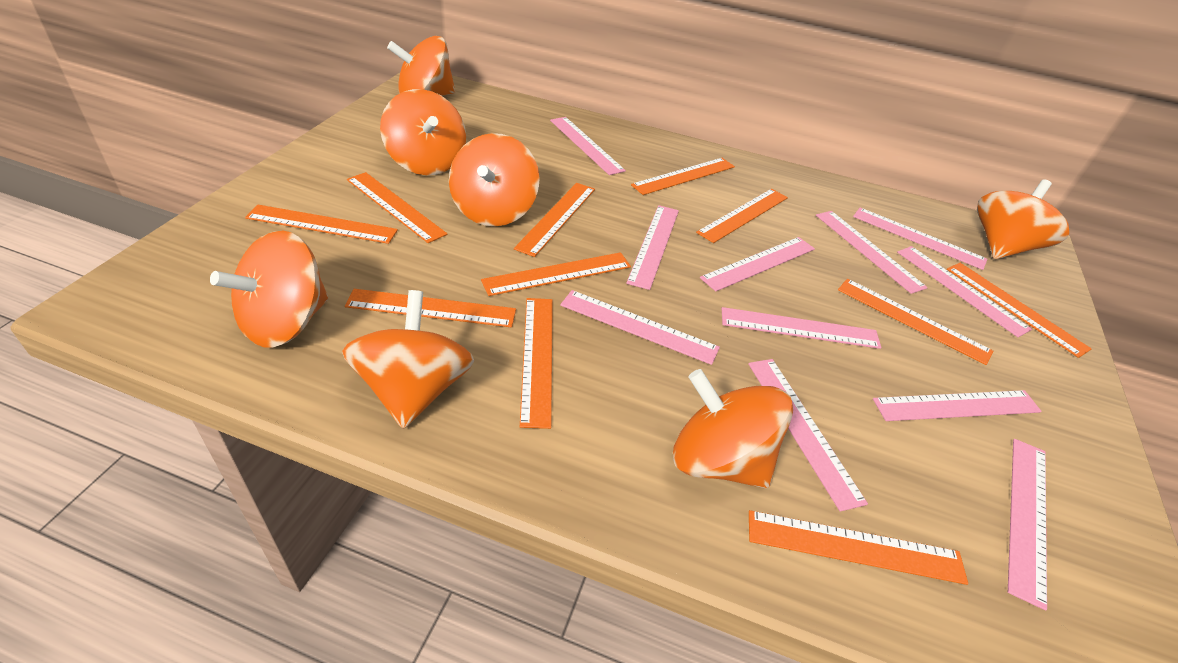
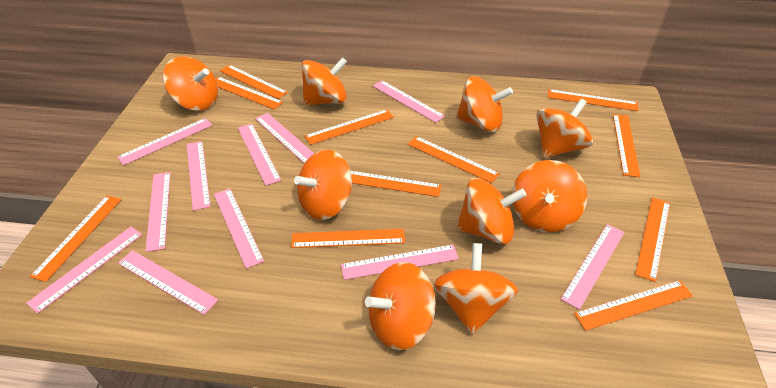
orange spinning top: 7 -> 9

